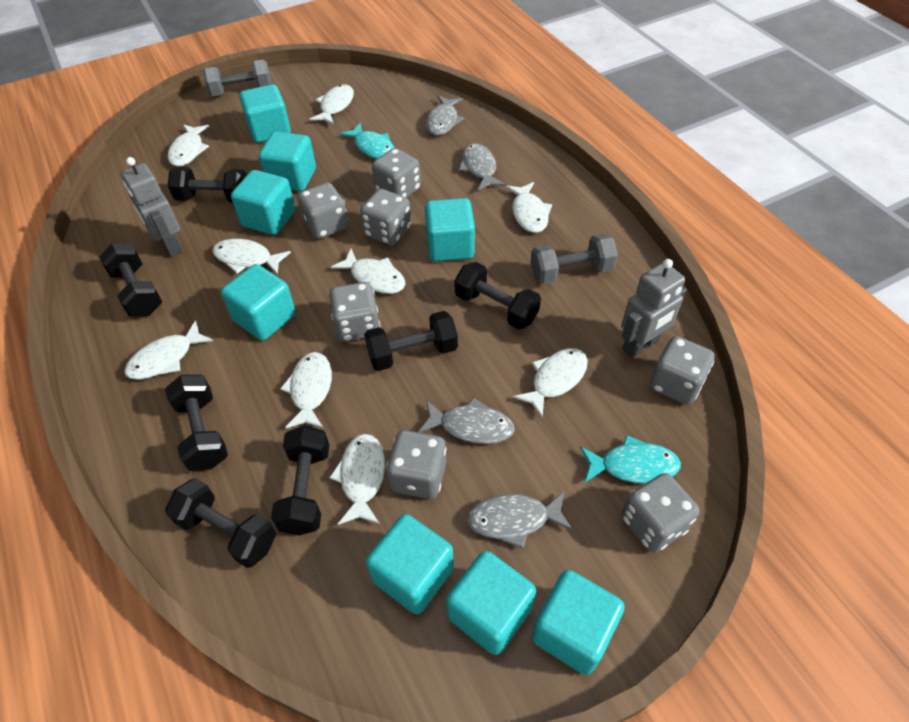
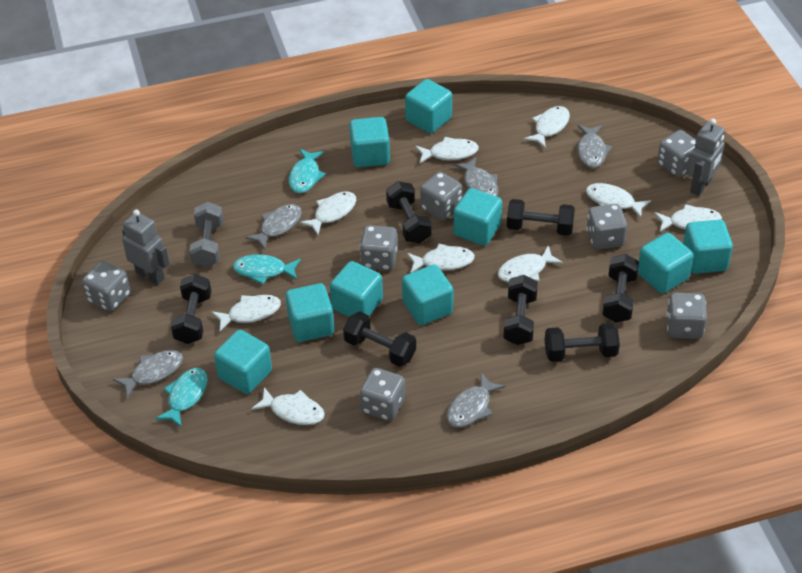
grey dumbbell: 2 -> 1
grey fish: 4 -> 5
turquoise cube: 8 -> 9
turquoise fish: 2 -> 3

